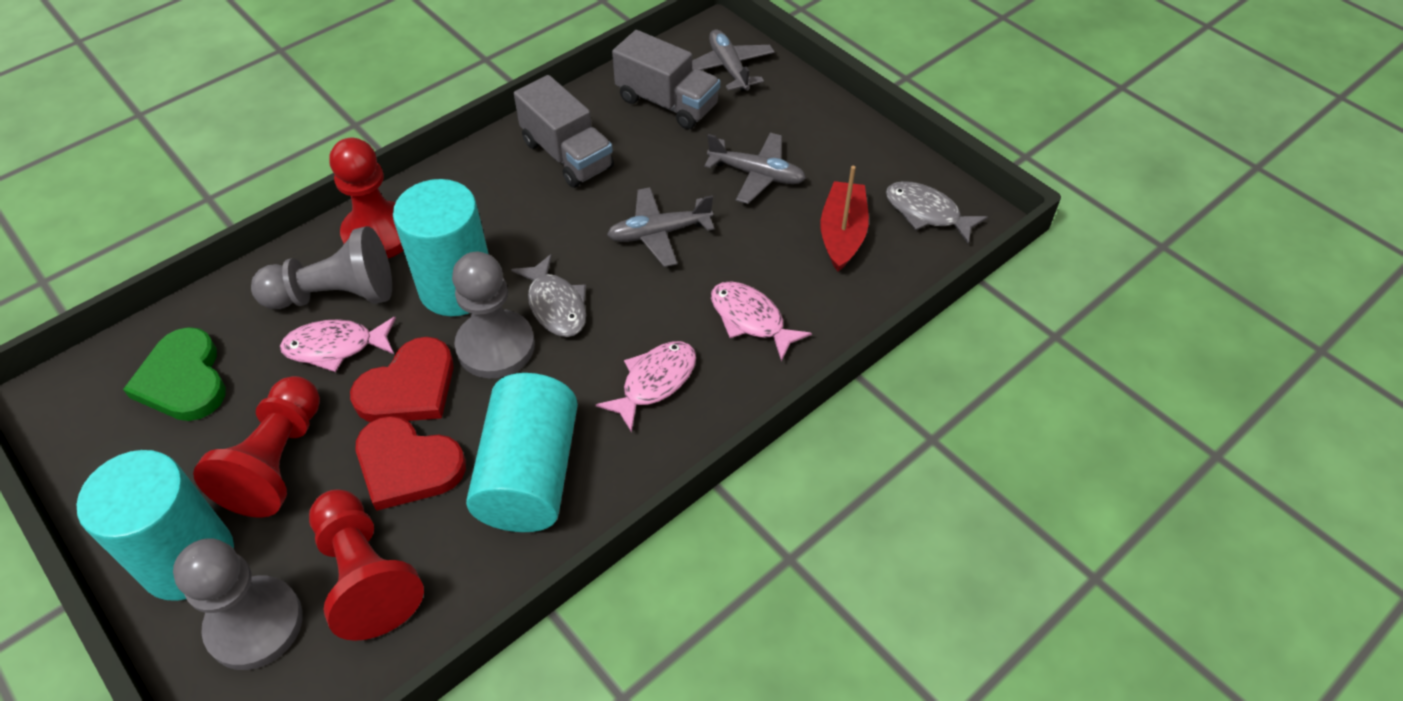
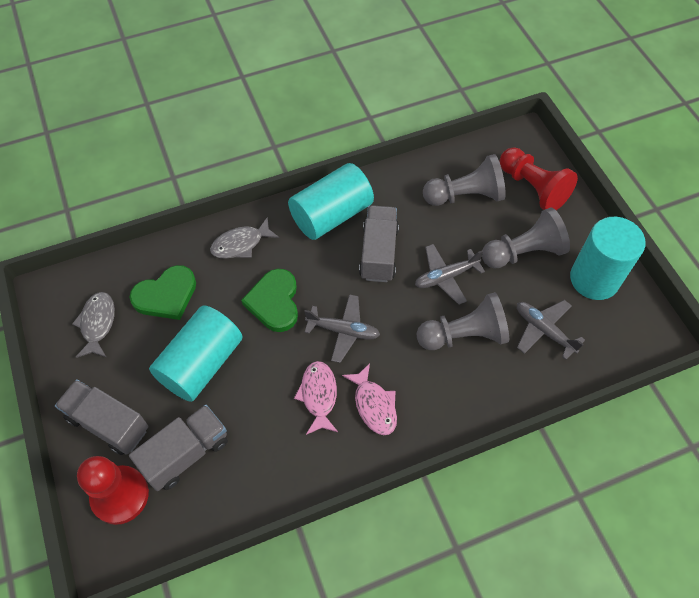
green heart: 1 -> 2
grey truck: 2 -> 3
pink fish: 3 -> 2
red boat: 1 -> 0
red heart: 2 -> 0
red pawn: 3 -> 2

